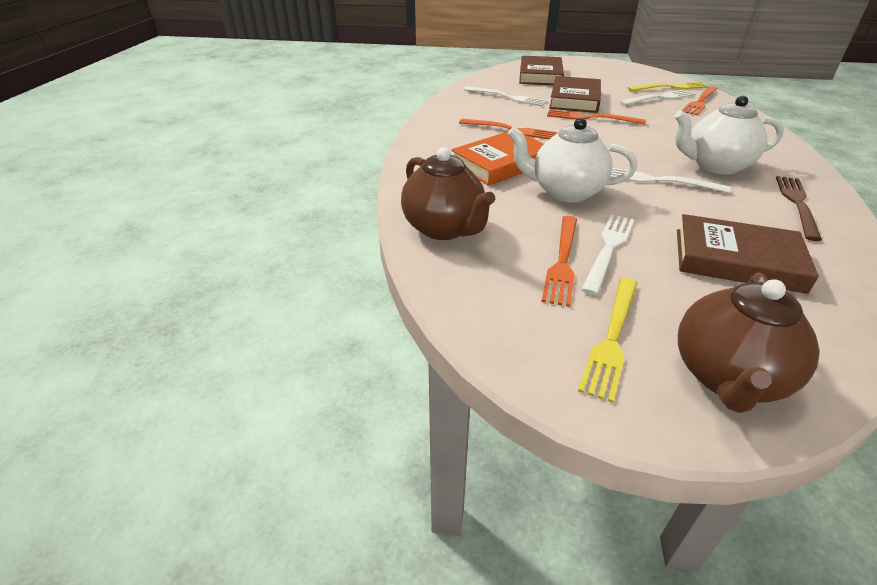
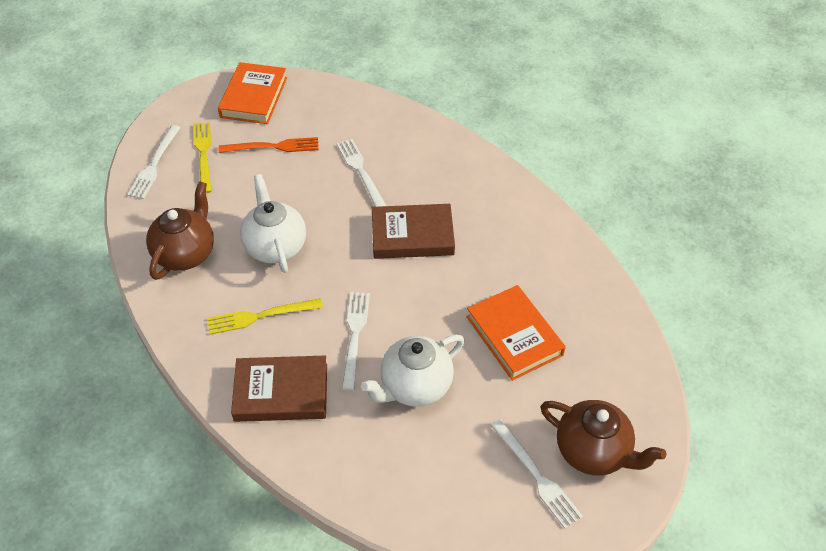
brown book: 3 -> 2
brown fork: 1 -> 0
orange book: 1 -> 2
orange fork: 4 -> 1

